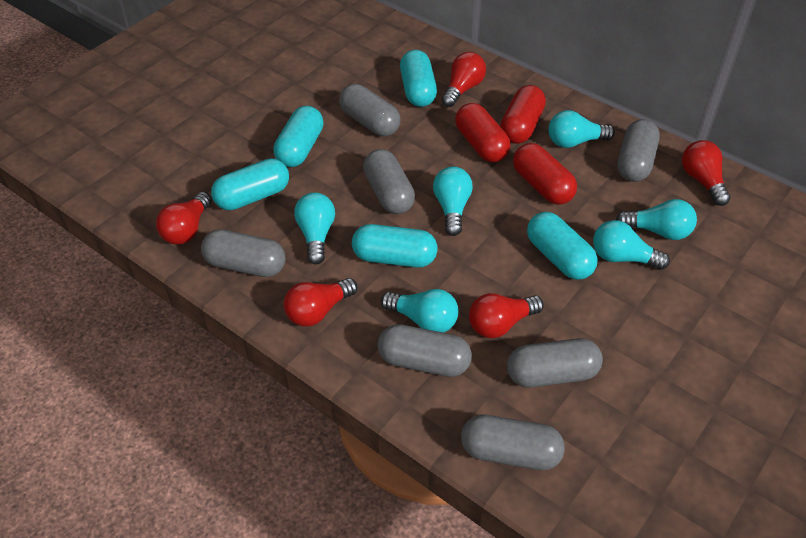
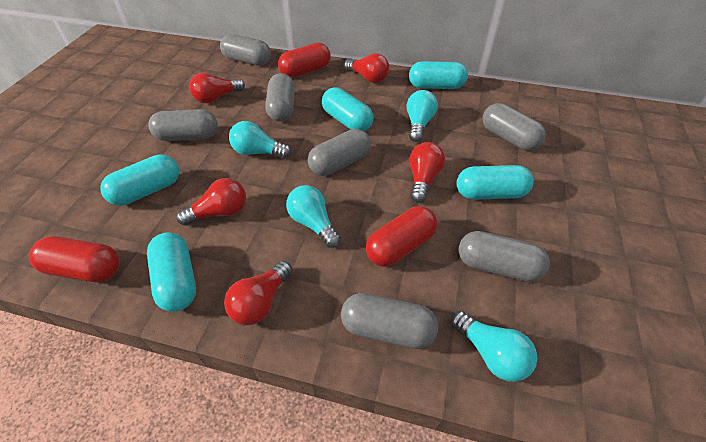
turquoise light bulb: 6 -> 4

